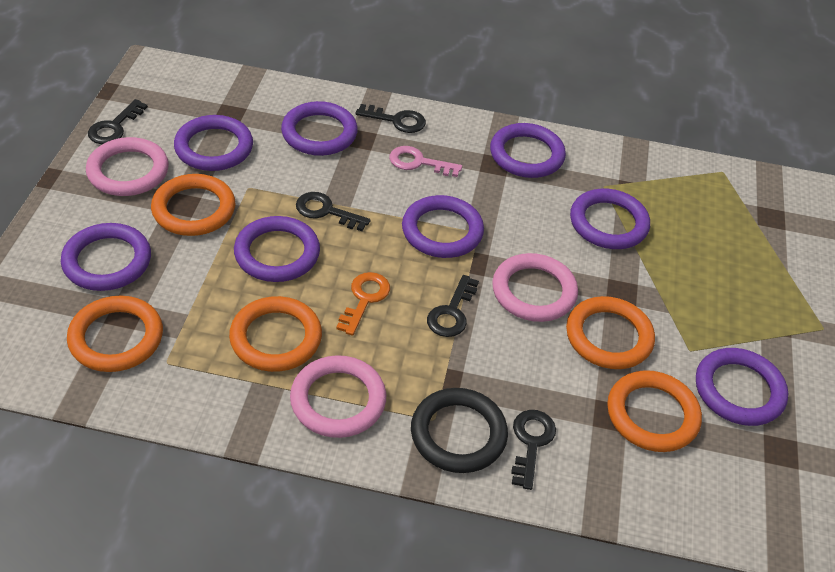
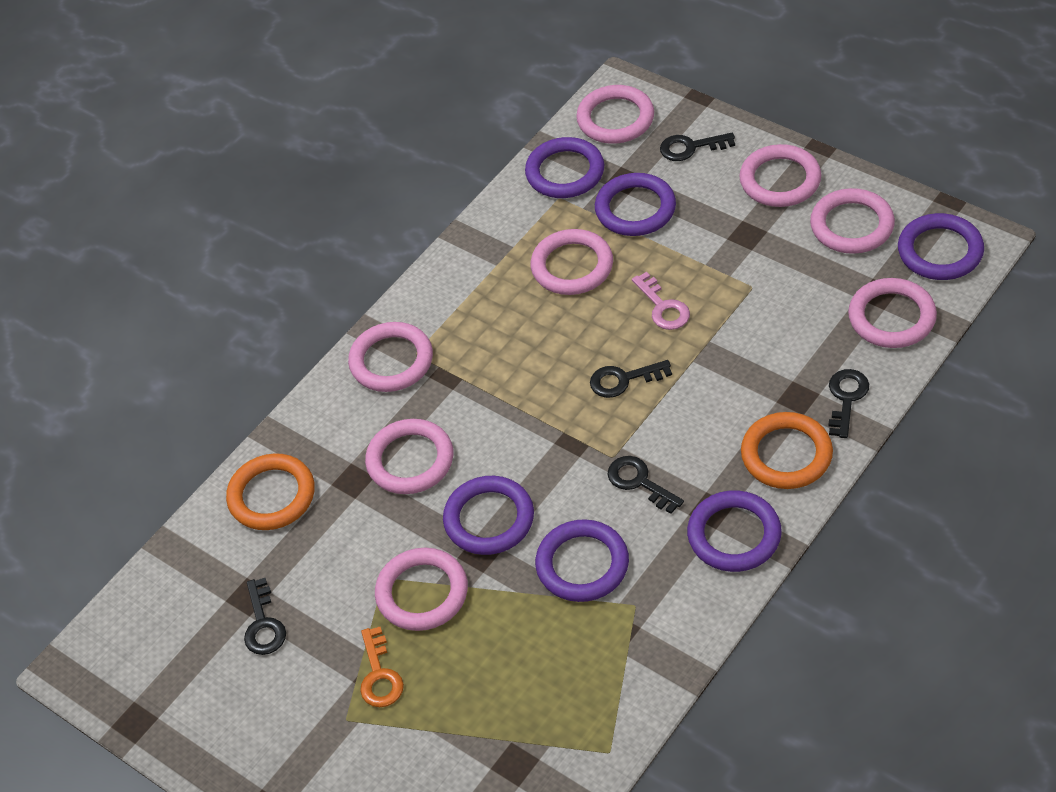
black ring: 1 -> 0
orange ring: 5 -> 2
pink ring: 3 -> 8
purple ring: 8 -> 6

